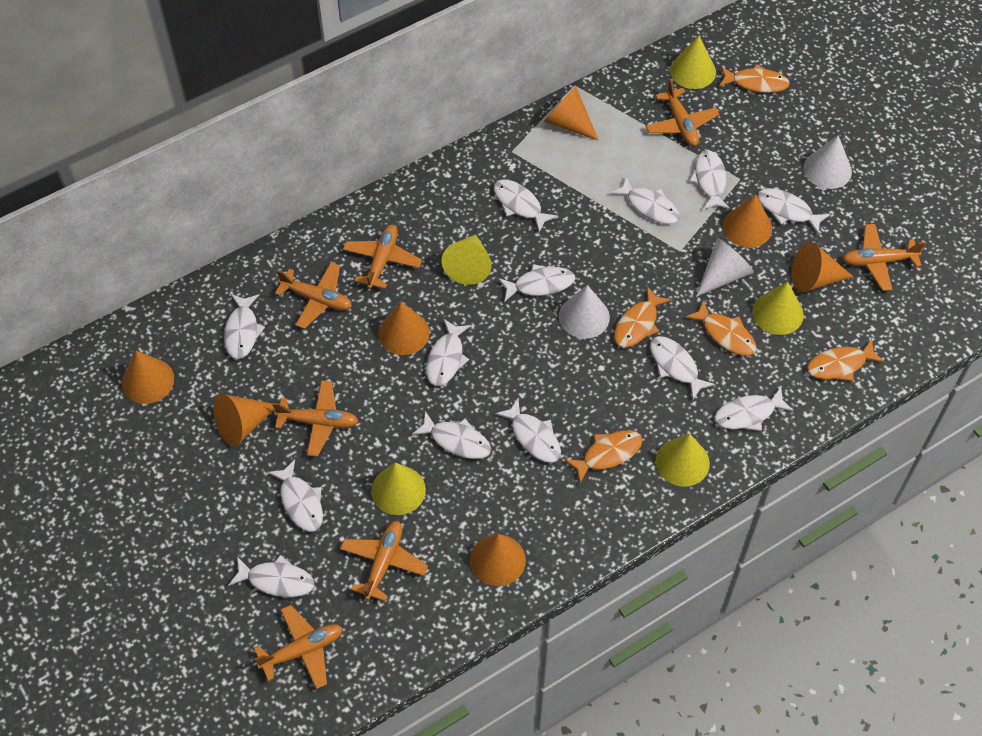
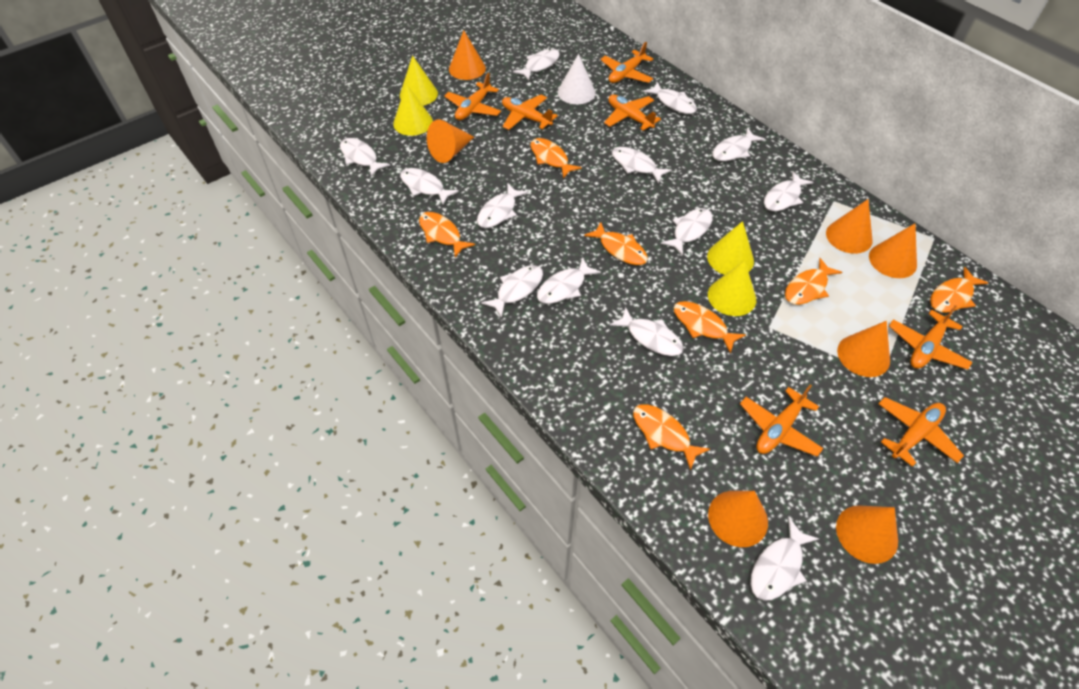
orange fish: 5 -> 7
white cone: 3 -> 1
yellow cone: 5 -> 4

